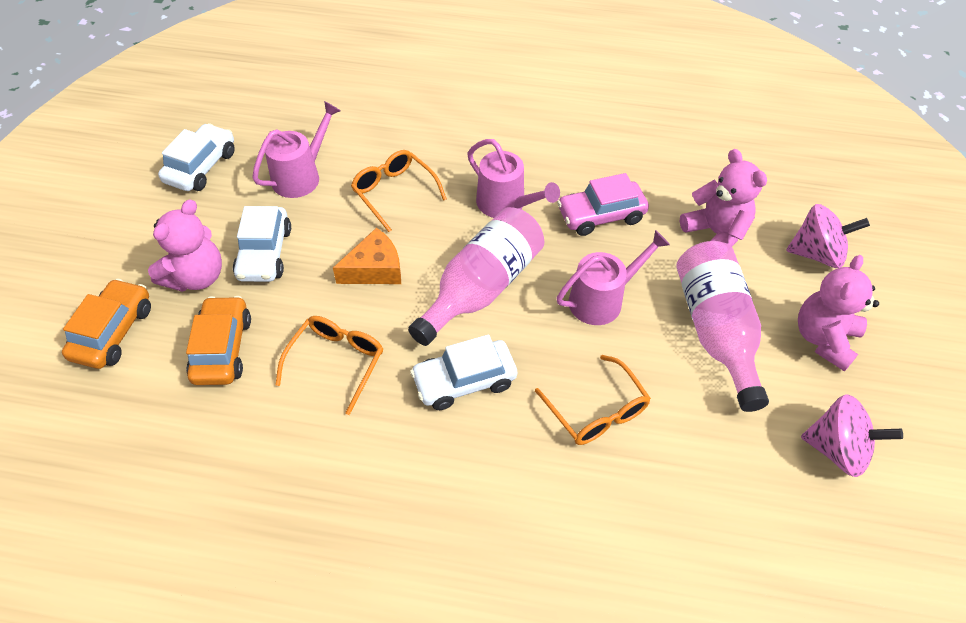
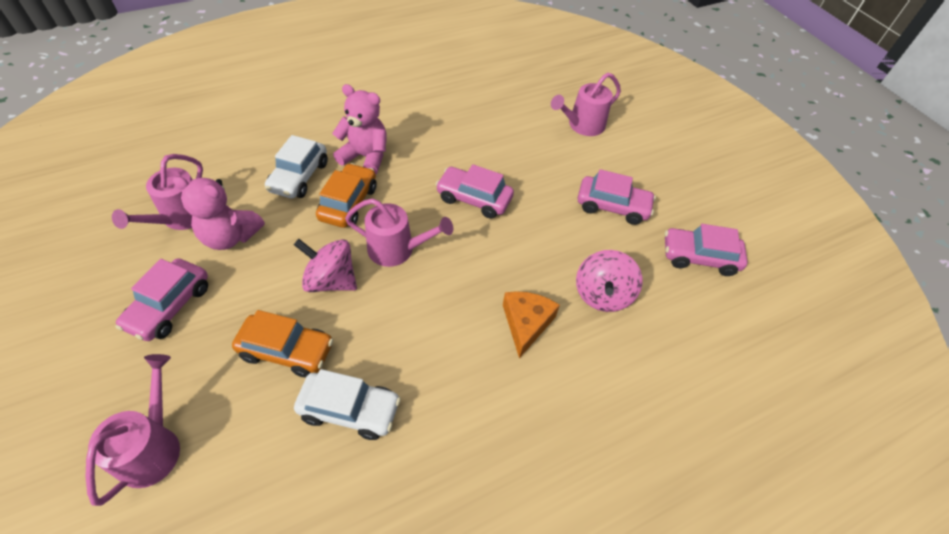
orange glasses: 3 -> 0
pink bottle: 2 -> 0
pink car: 1 -> 4
pink teddy bear: 3 -> 2
pink watering can: 3 -> 4
white car: 3 -> 2

